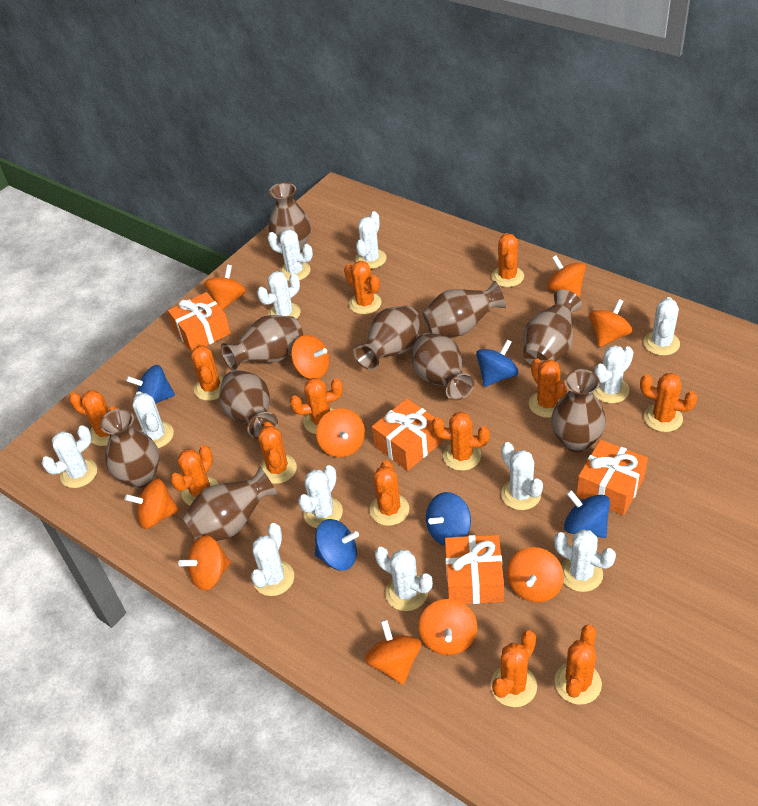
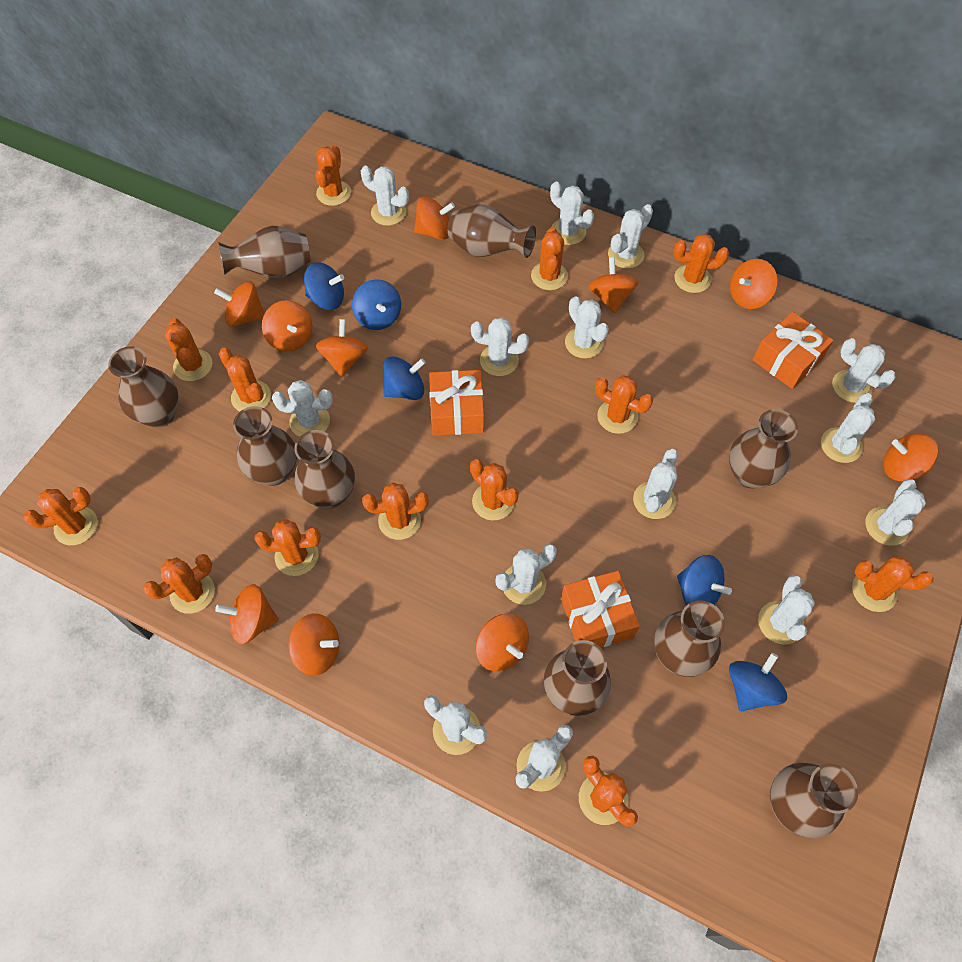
brown vase: 10 -> 9
orange gift: 4 -> 3
white cactus: 12 -> 14

